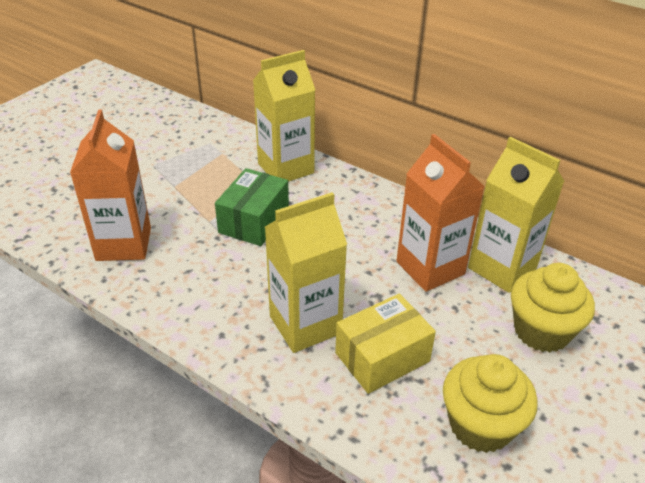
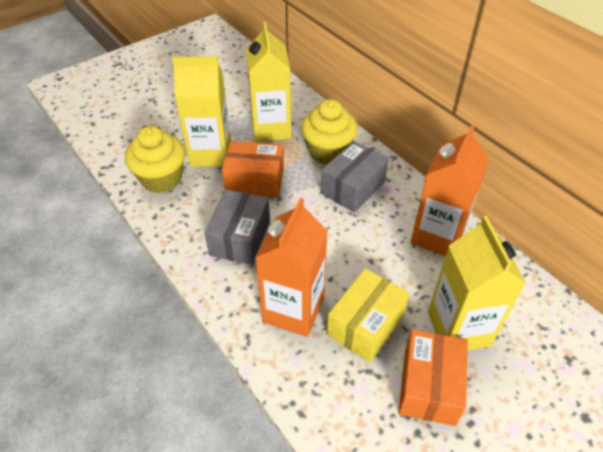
green box: 1 -> 0
grey box: 0 -> 2
orange box: 0 -> 2

